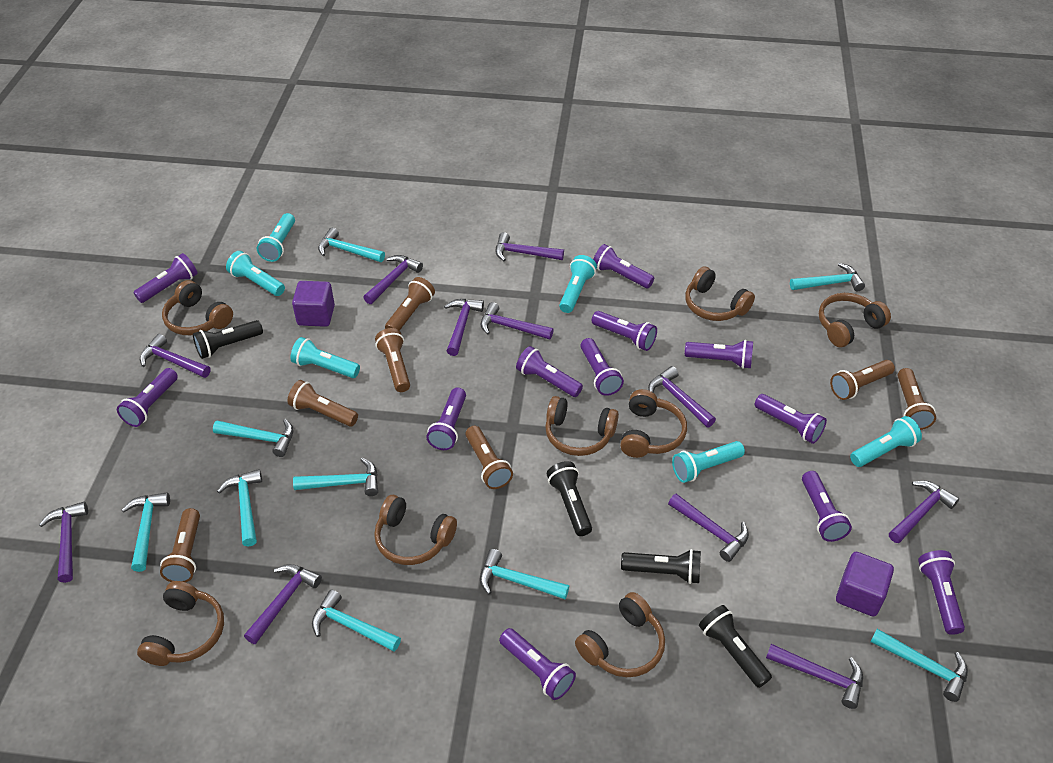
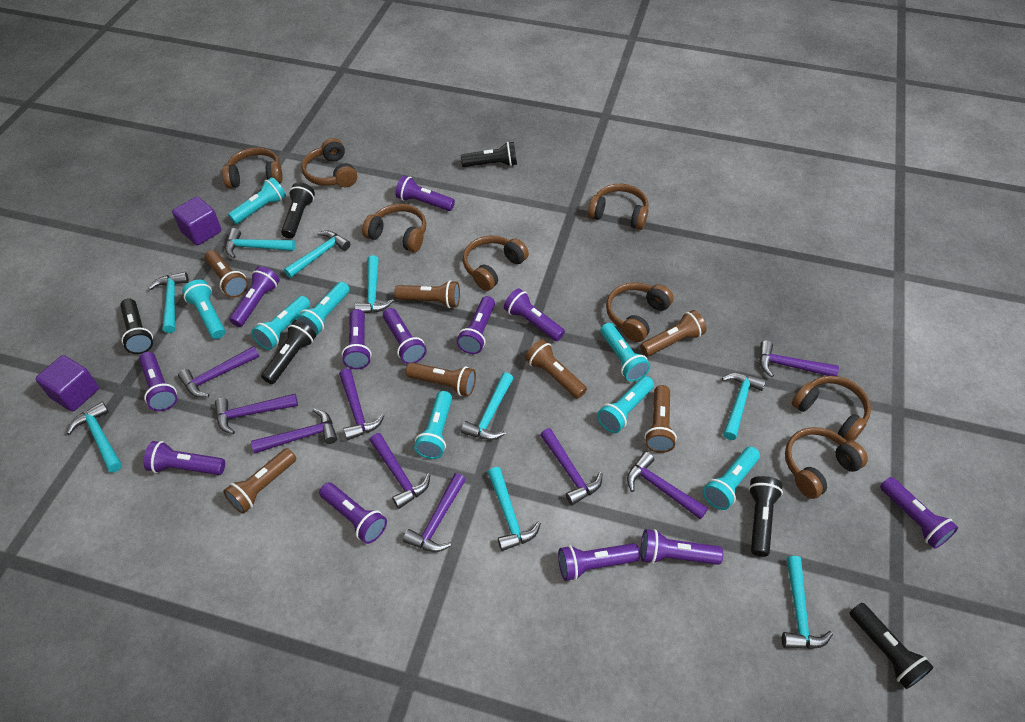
black flashlight: 4 -> 6
purple hammer: 11 -> 9
turquoise flashlight: 6 -> 8

